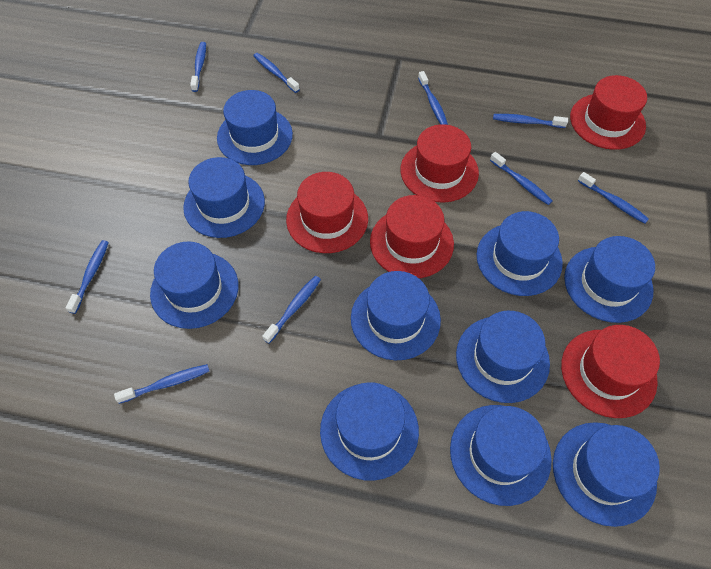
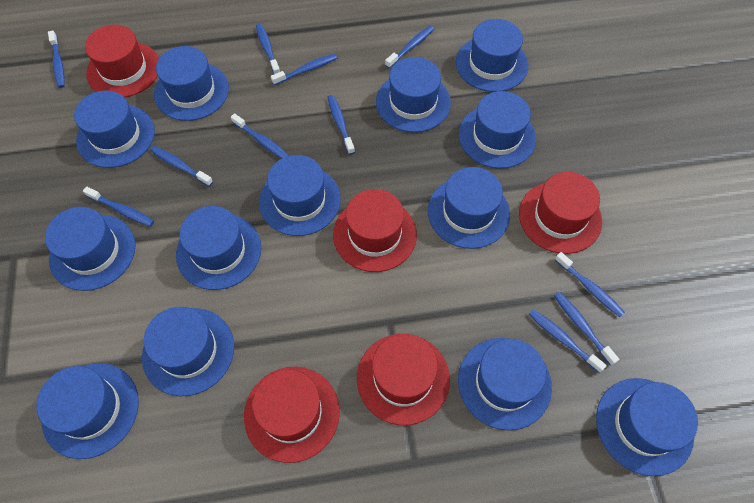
blue hat: 10 -> 13
blue toothbrush: 9 -> 11

